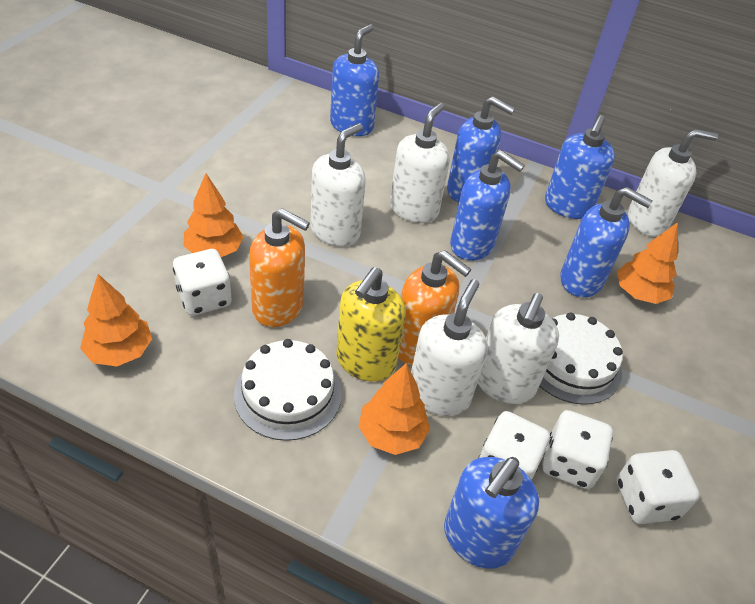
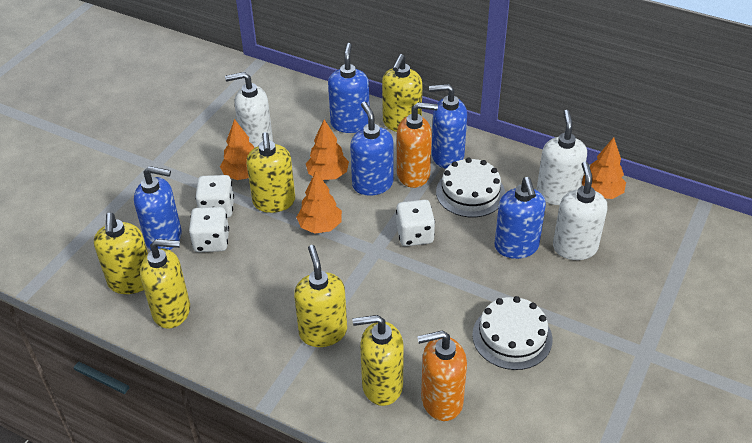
blue soap dispenser: 6 -> 5
white dice: 4 -> 3
white soap dispenser: 5 -> 3
yellow soap dispenser: 1 -> 6

